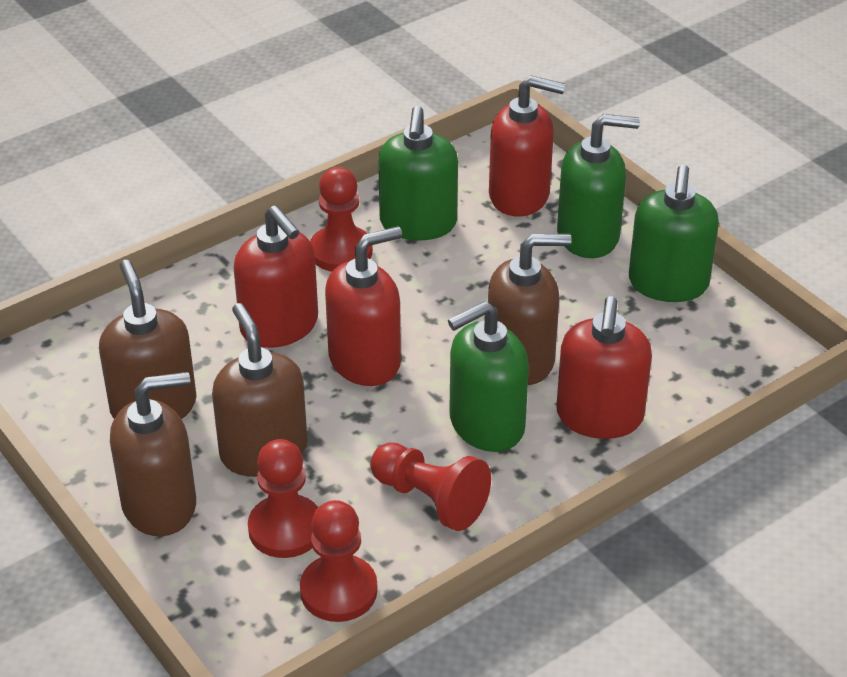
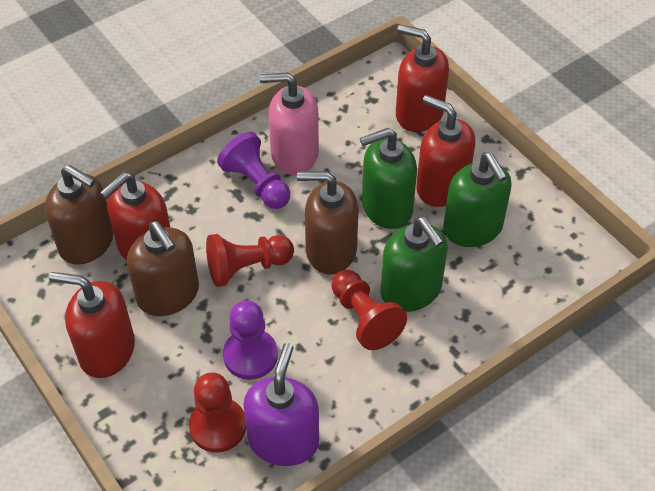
brown soap dispenser: 4 -> 3
green soap dispenser: 4 -> 3
pink soap dispenser: 0 -> 1
purple pawn: 0 -> 2
purple soap dispenser: 0 -> 1
red pawn: 4 -> 3

